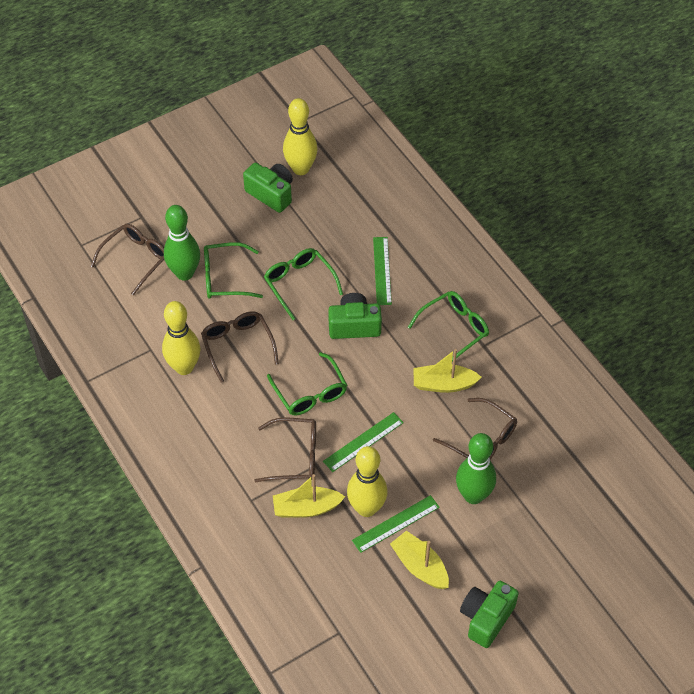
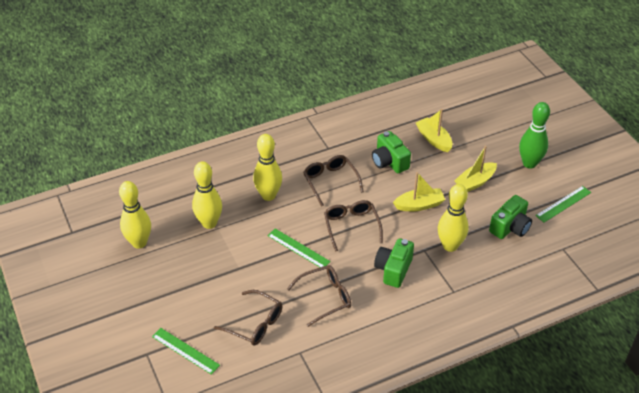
green bowling pin: 2 -> 1
green glasses: 4 -> 0
yellow bowling pin: 3 -> 4

